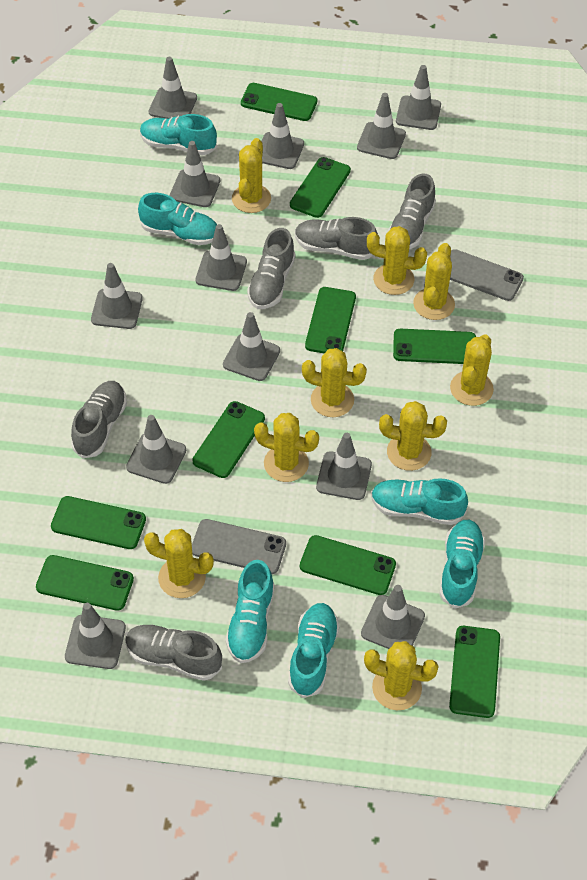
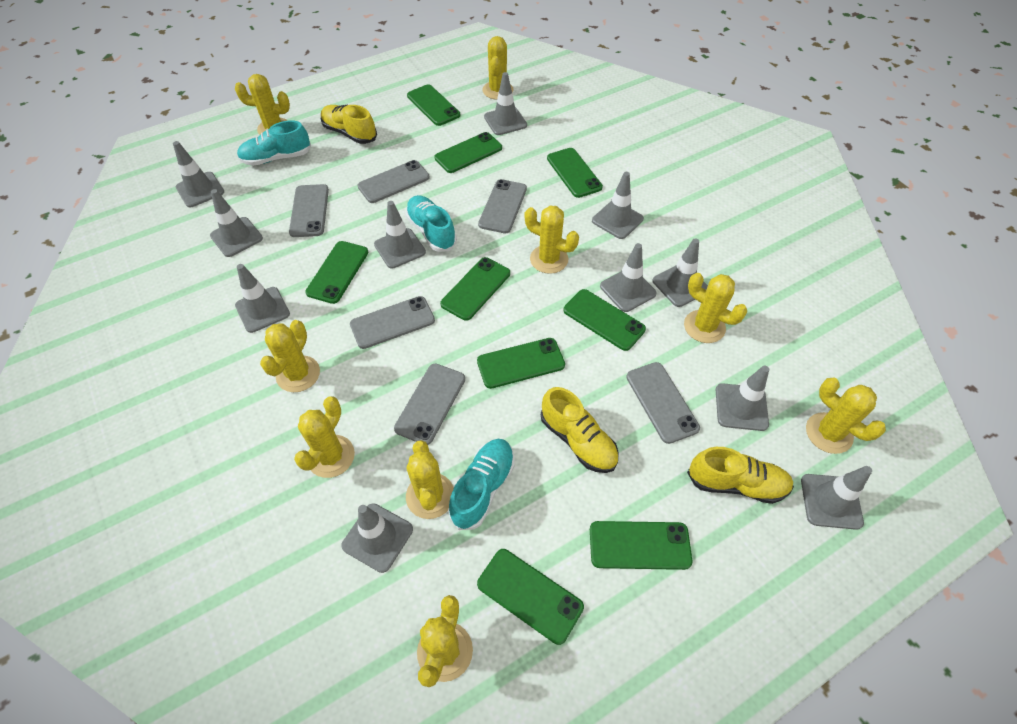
grey phone: 2 -> 6
grey shoe: 5 -> 0
grey traffic cone: 12 -> 11
turquoise shoe: 6 -> 3
yellow shoe: 0 -> 3

